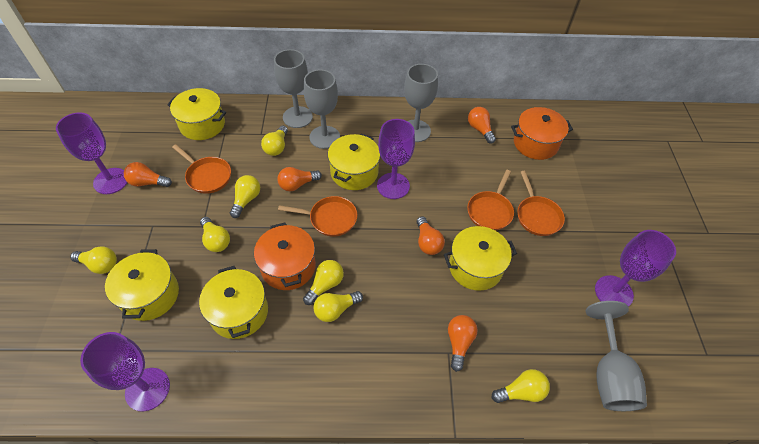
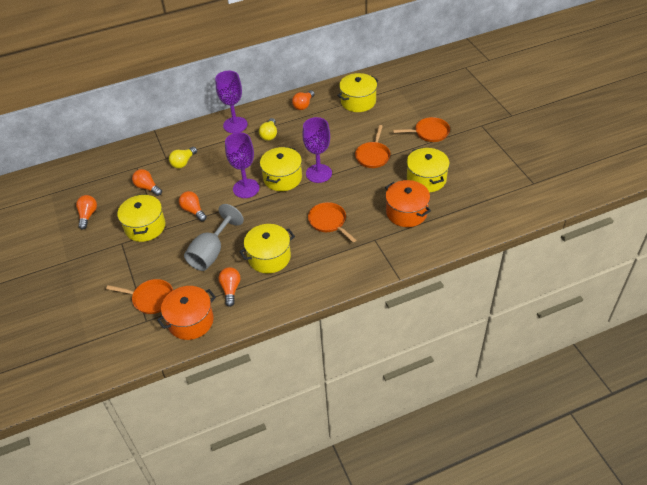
grey goblet: 4 -> 1
purple goblet: 4 -> 3
yellow light bulb: 7 -> 2

